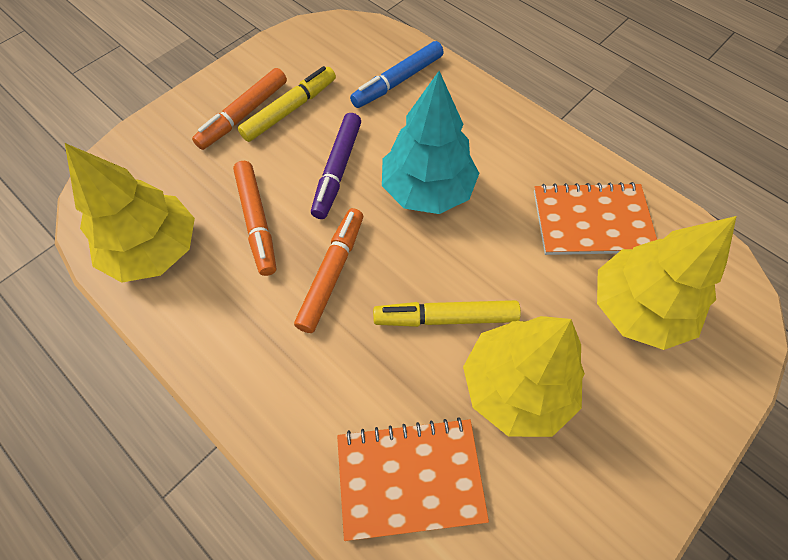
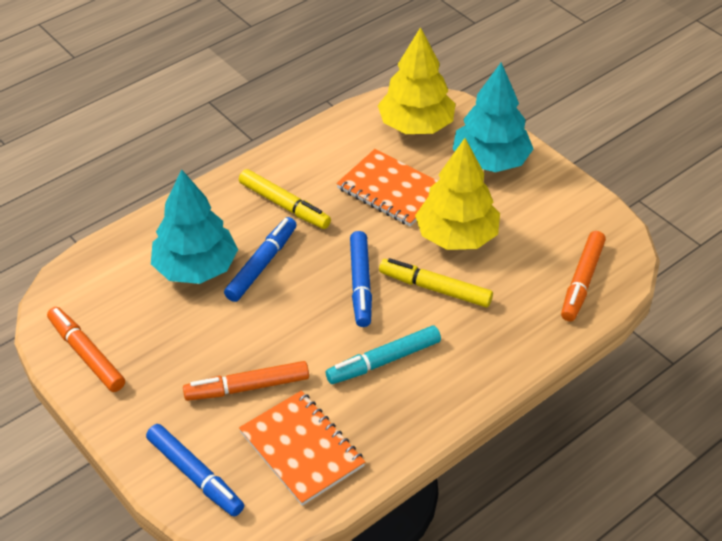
blue marker: 1 -> 3
purple marker: 1 -> 0
turquoise marker: 0 -> 1
turquoise tree: 1 -> 2
yellow tree: 3 -> 2

